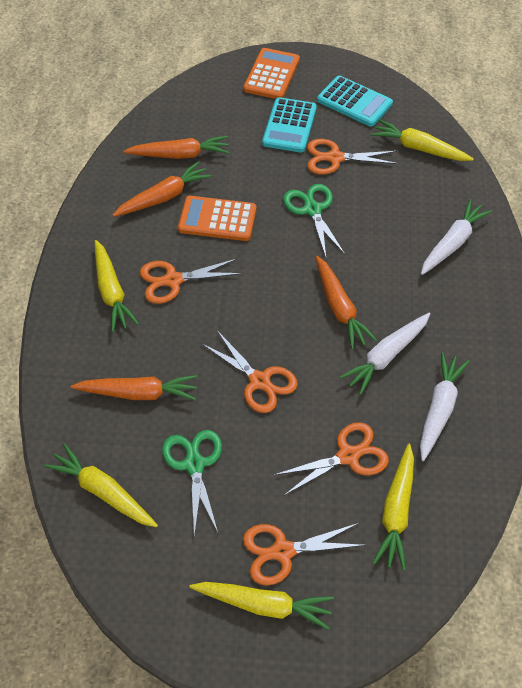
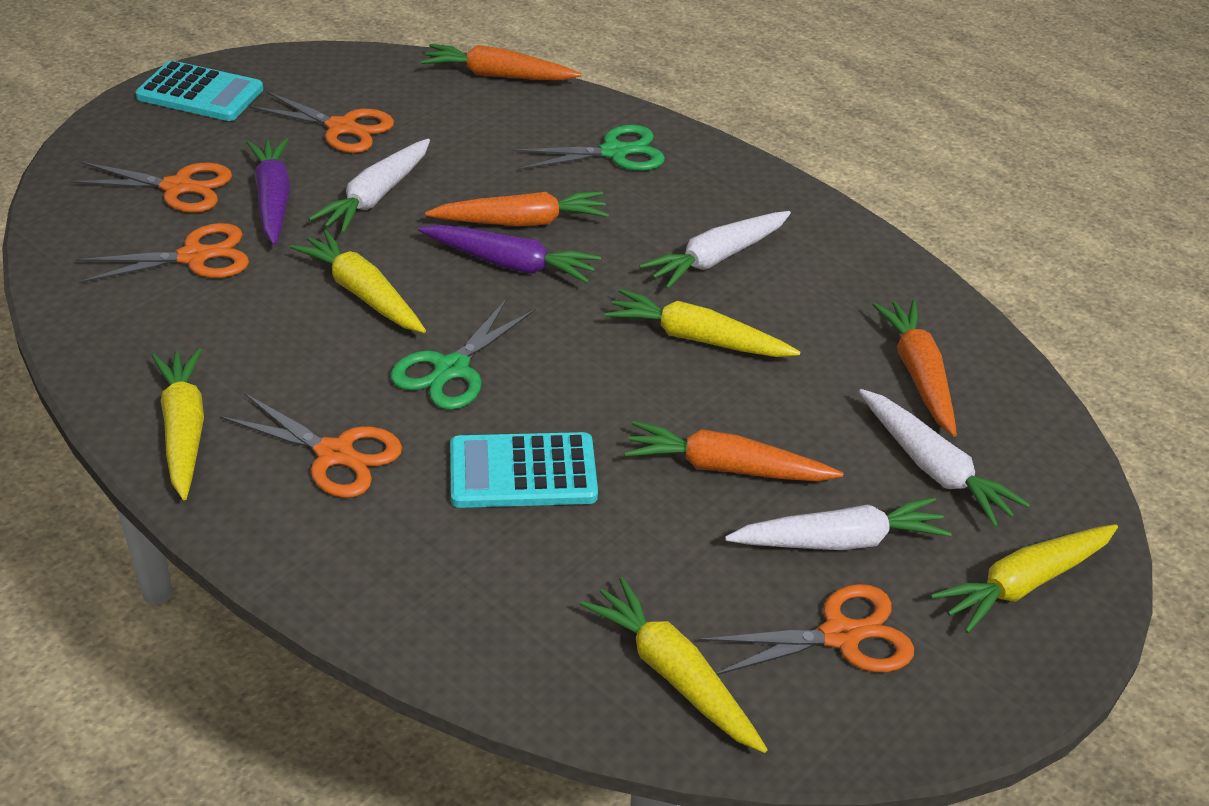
orange calculator: 2 -> 0
purple carrot: 0 -> 2
white carrot: 3 -> 4

